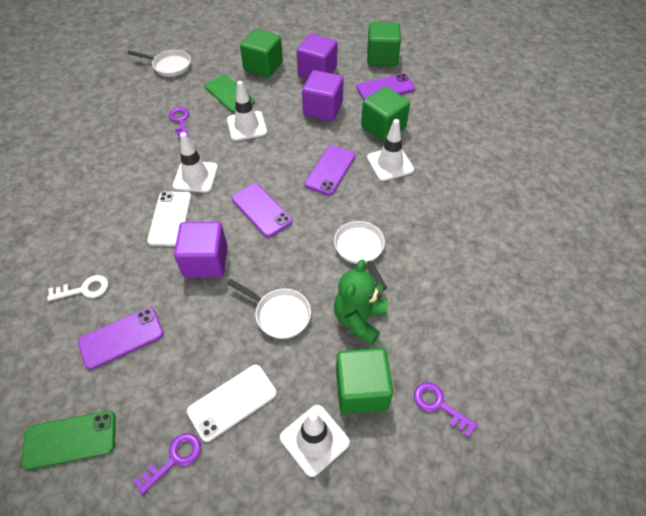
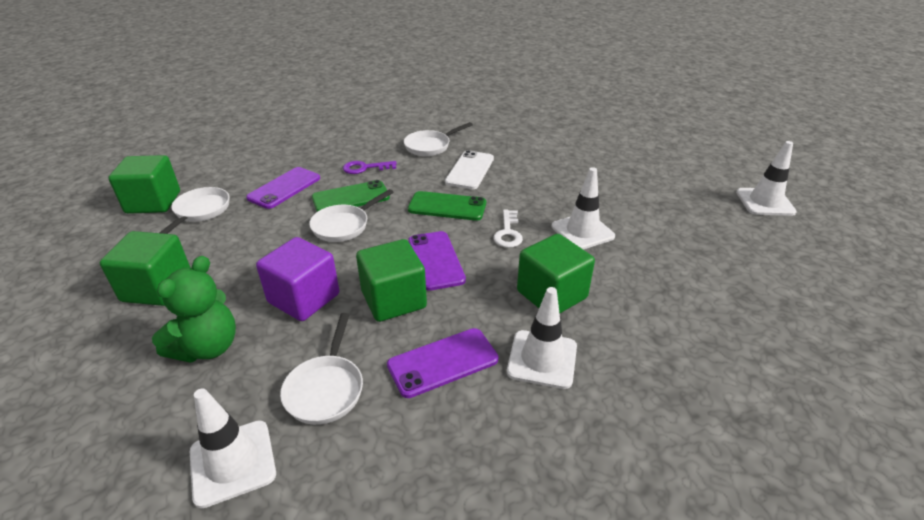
purple cube: 3 -> 1
purple key: 3 -> 1
purple phone: 4 -> 3
white pan: 3 -> 4
white phone: 2 -> 1

